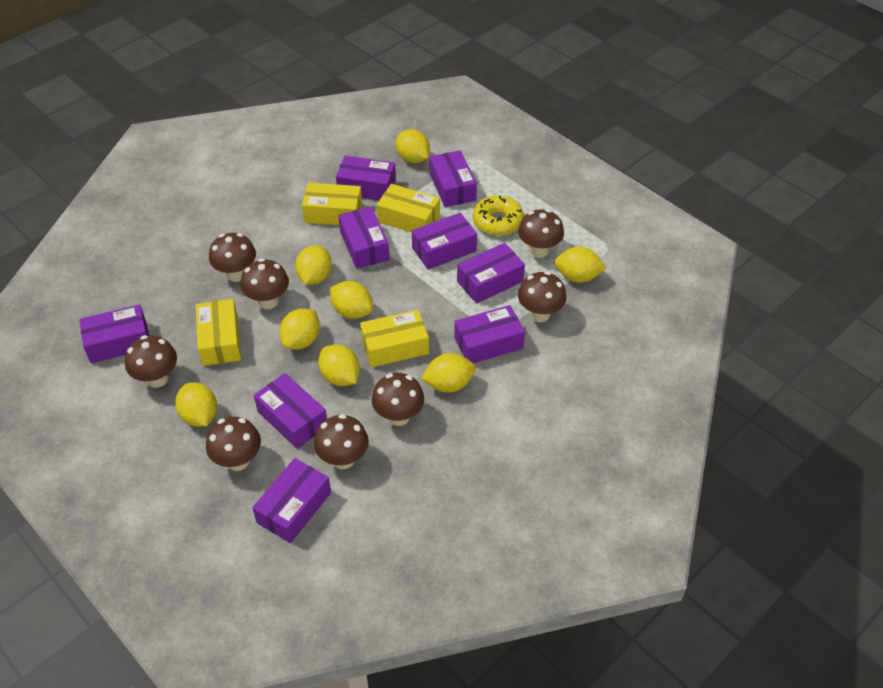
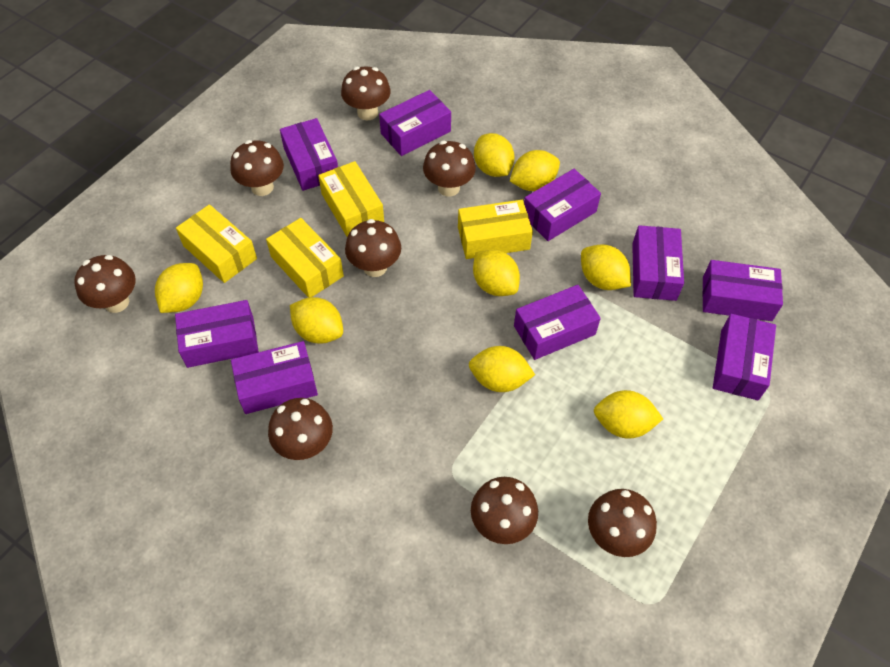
yellow donut: 1 -> 0

